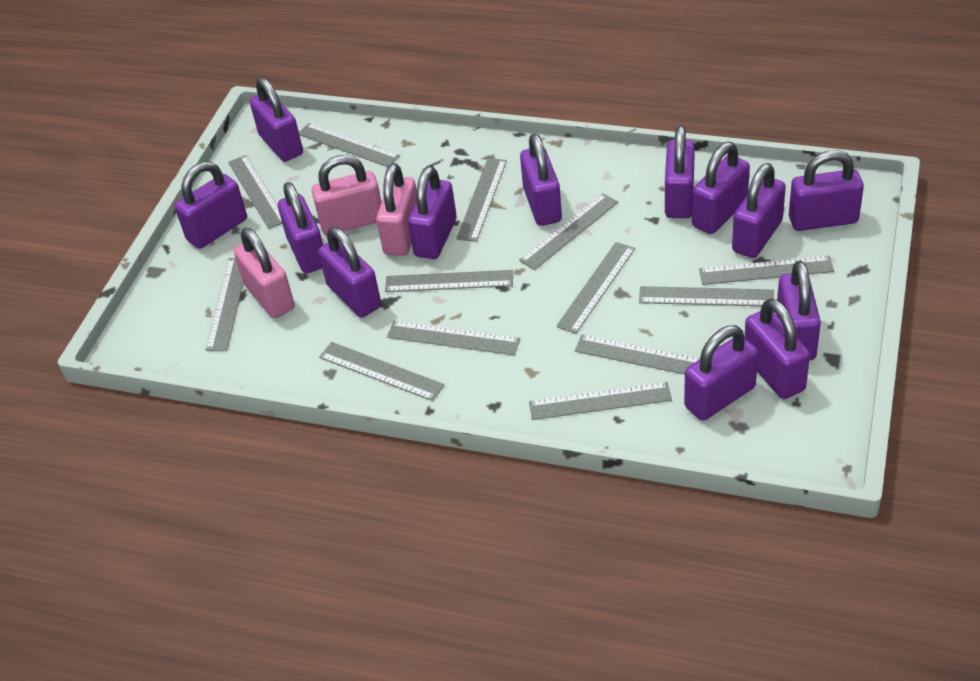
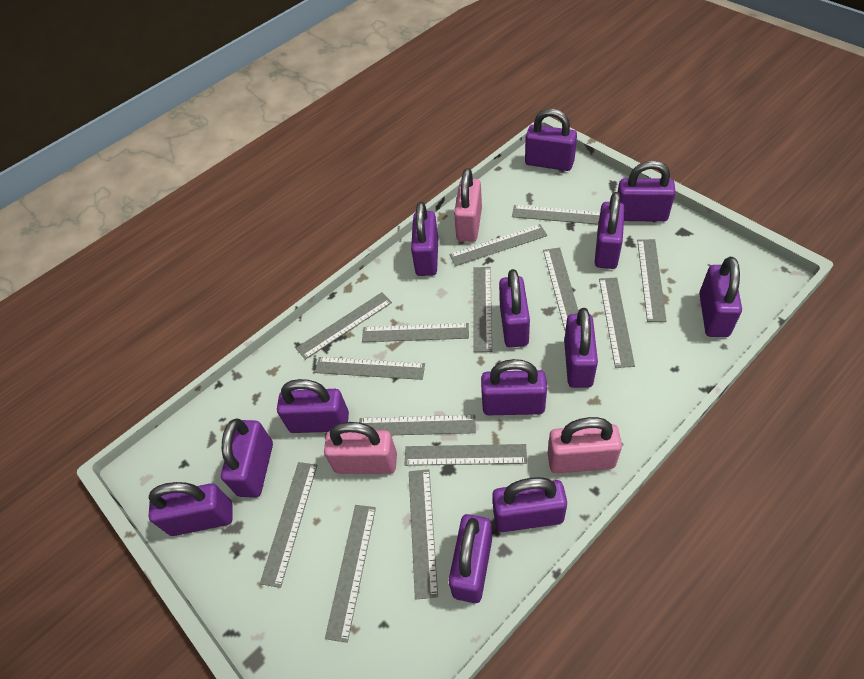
grey ruler: 13 -> 14

